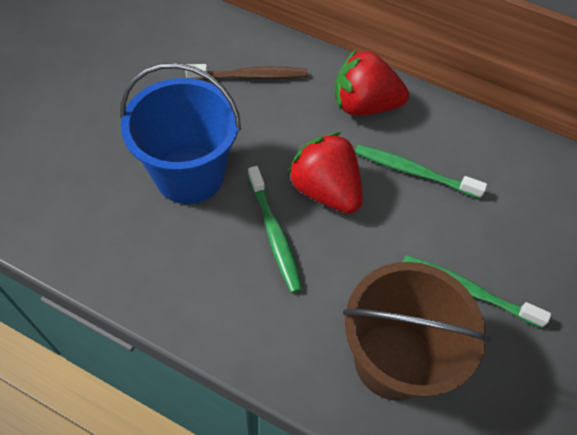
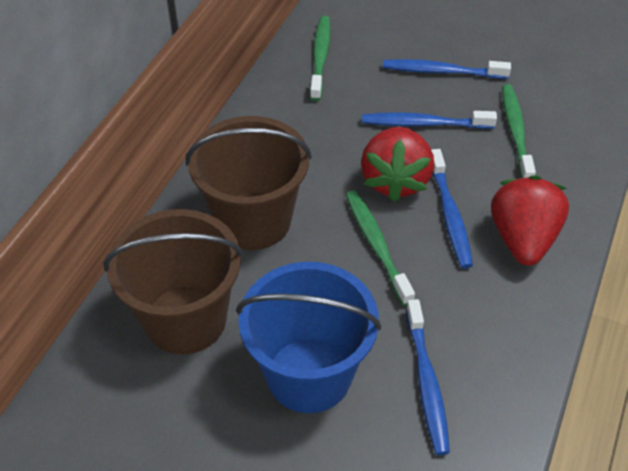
blue toothbrush: 0 -> 4
brown bucket: 1 -> 2
brown toothbrush: 1 -> 0

